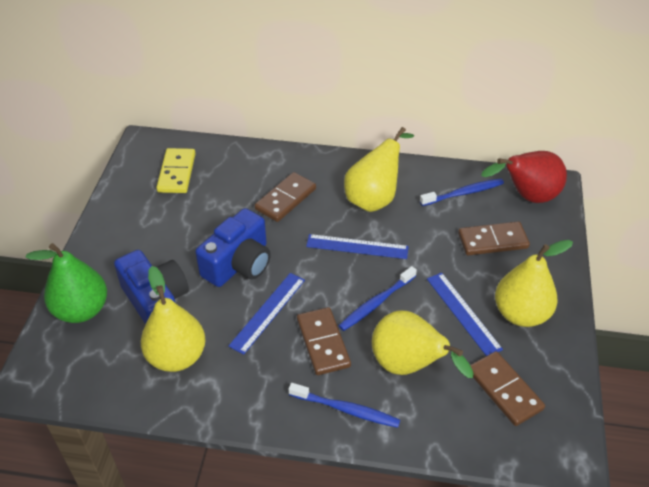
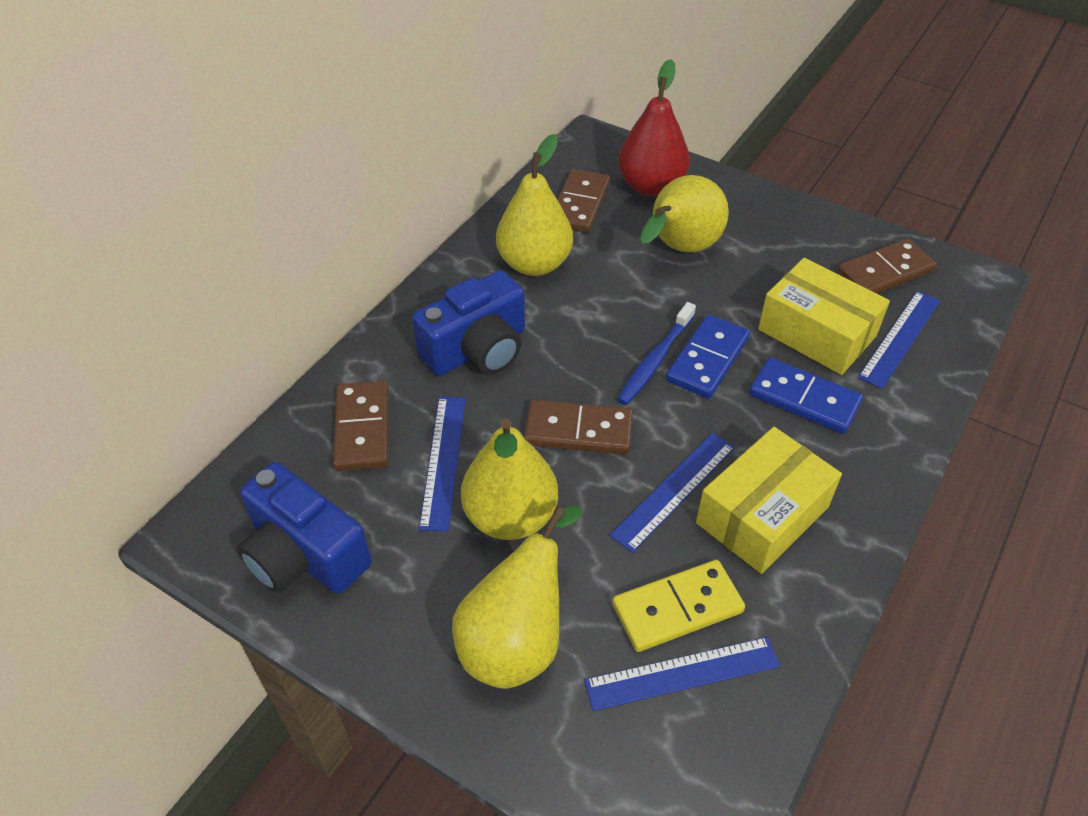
blue domino: 0 -> 2
blue ruler: 3 -> 4
blue toothbrush: 3 -> 1
green pear: 1 -> 0
yellow box: 0 -> 2

